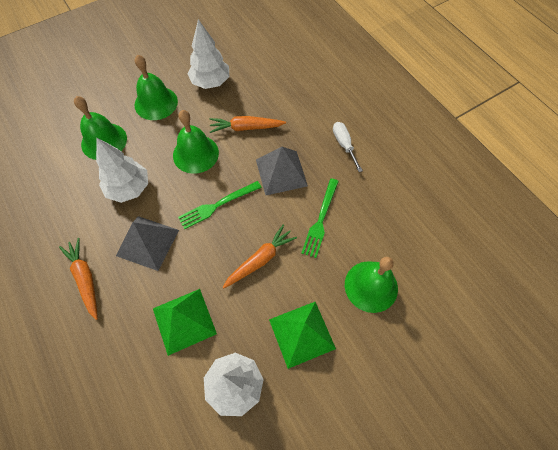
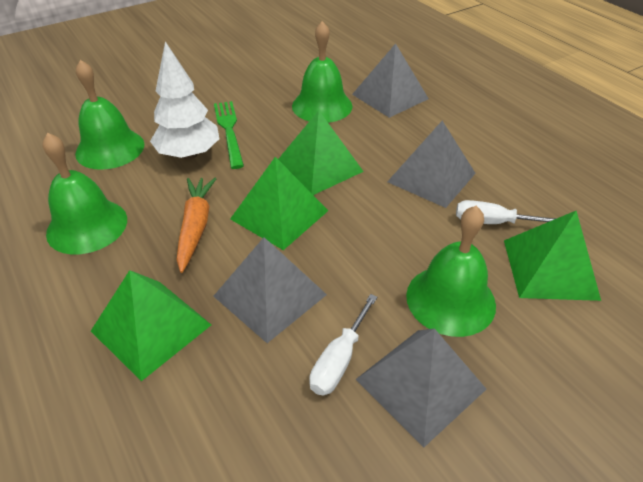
green fork: 2 -> 1
green pyramid: 2 -> 4
grey pyramid: 2 -> 4
orange carrot: 3 -> 1
white screwdriver: 1 -> 2
white tree: 3 -> 1

